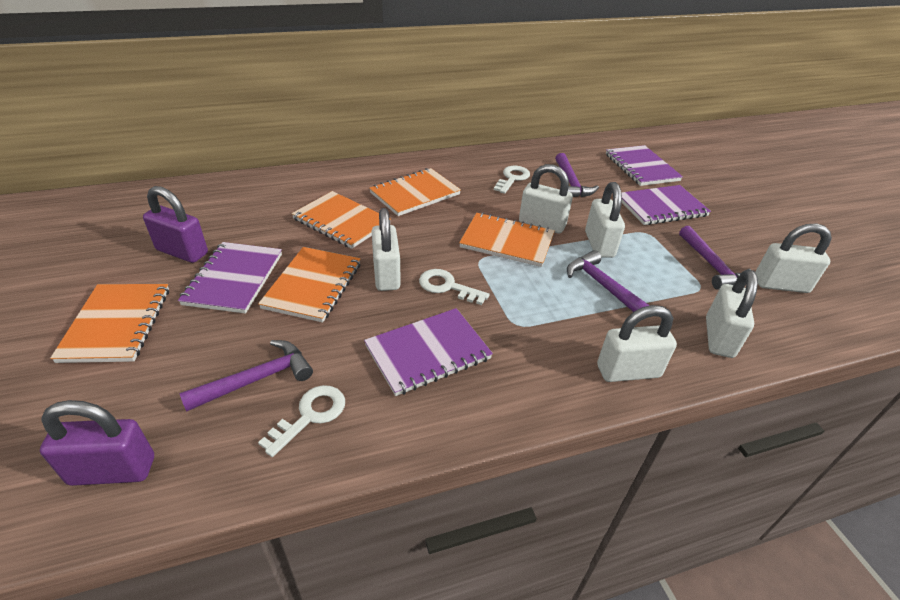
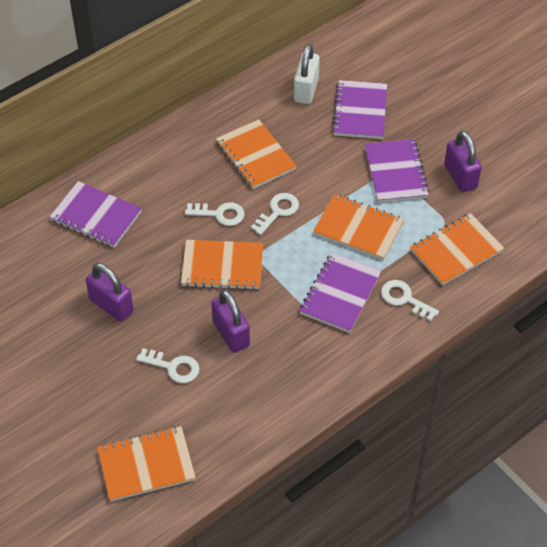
purple hammer: 4 -> 0
purple padlock: 2 -> 3
white key: 3 -> 4
white padlock: 6 -> 1

